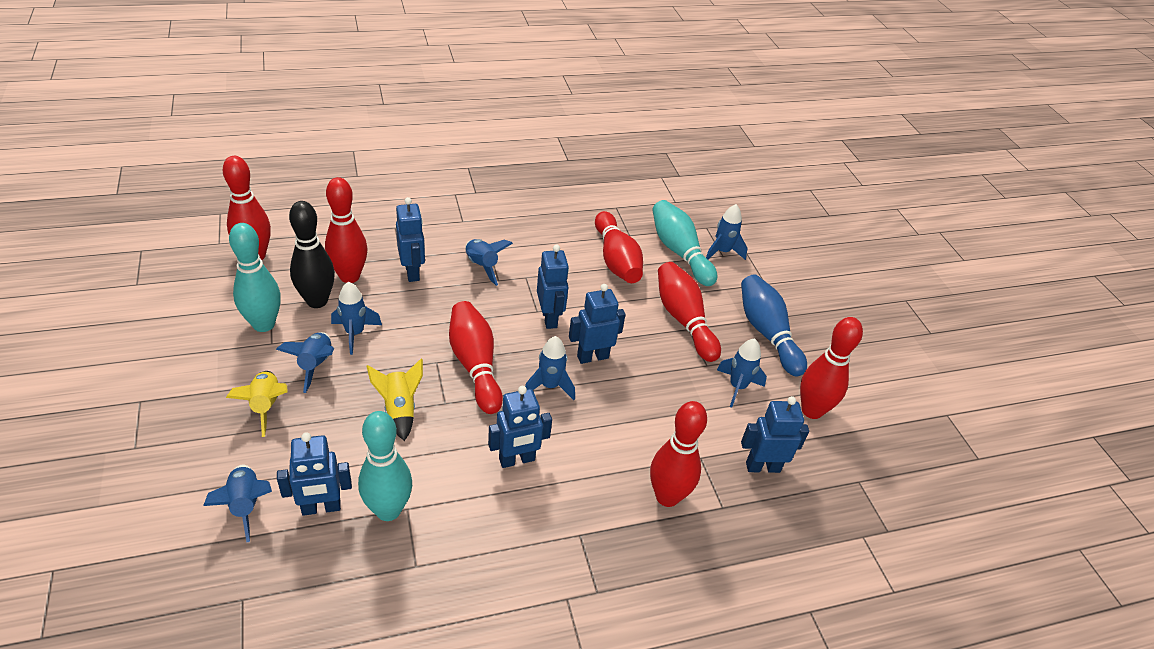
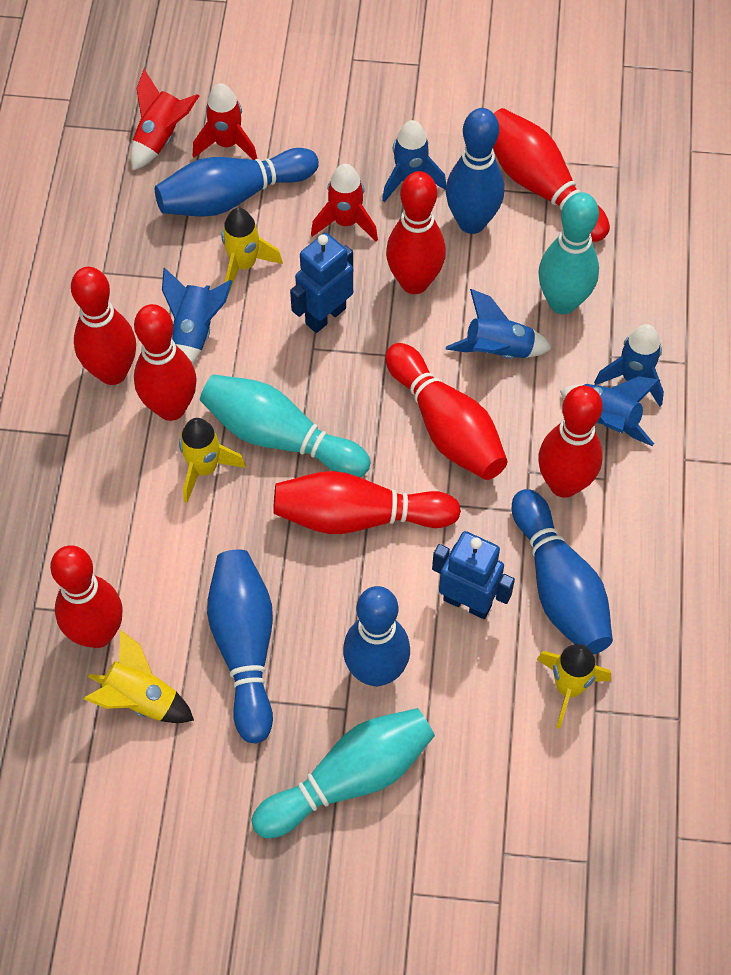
black bowling pin: 1 -> 0
blue bowling pin: 1 -> 5
blue robot: 6 -> 2
blue rocket: 7 -> 5
red bowling pin: 7 -> 8
red rocket: 0 -> 3
yellow rocket: 2 -> 4

